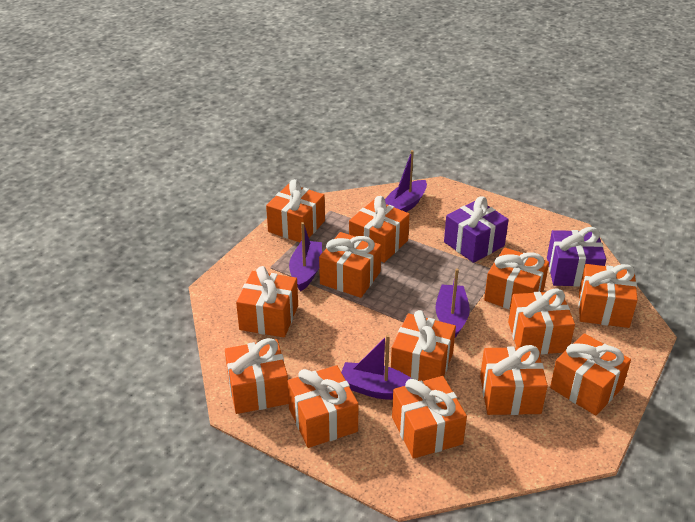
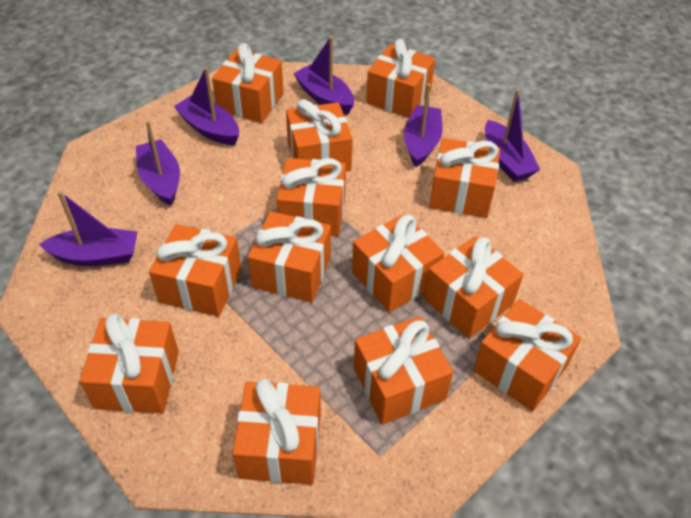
purple boat: 4 -> 6
purple gift: 2 -> 0

